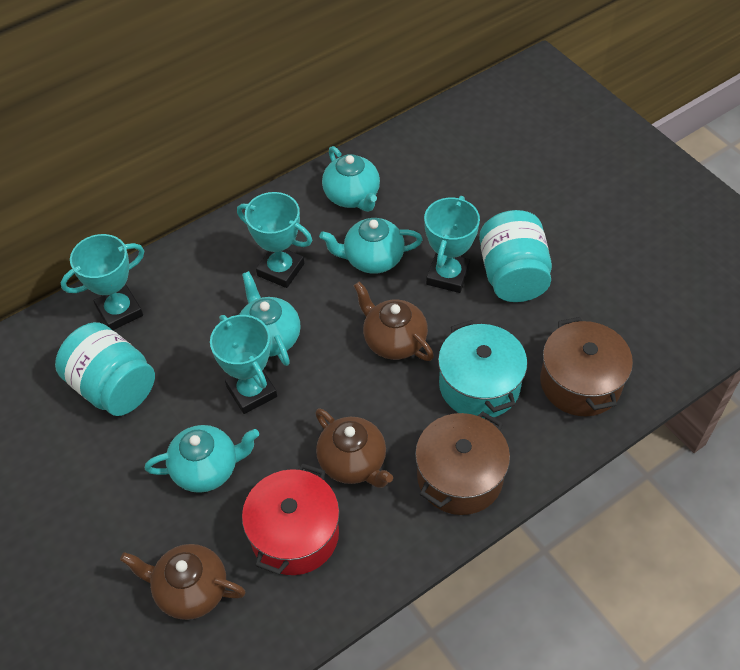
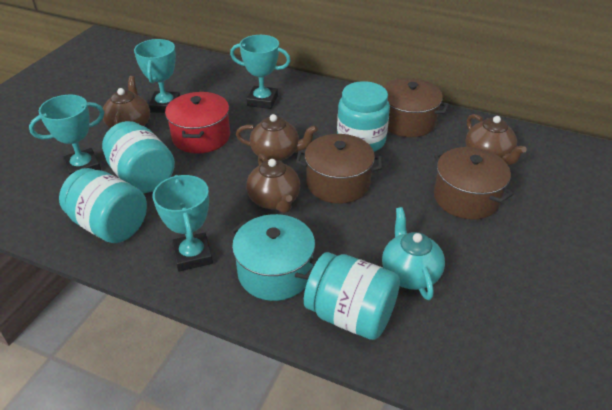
brown pot: 2 -> 3
brown teapot: 3 -> 4
turquoise jar: 2 -> 4
turquoise teapot: 4 -> 1

